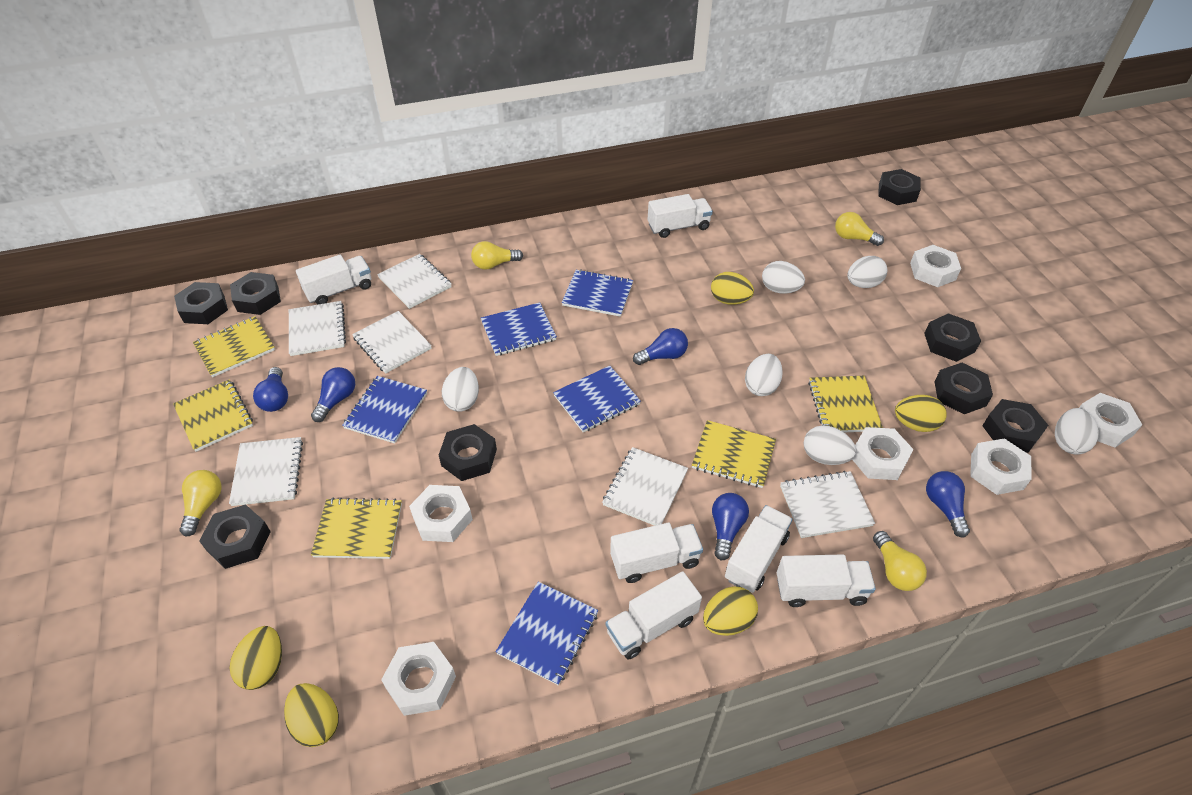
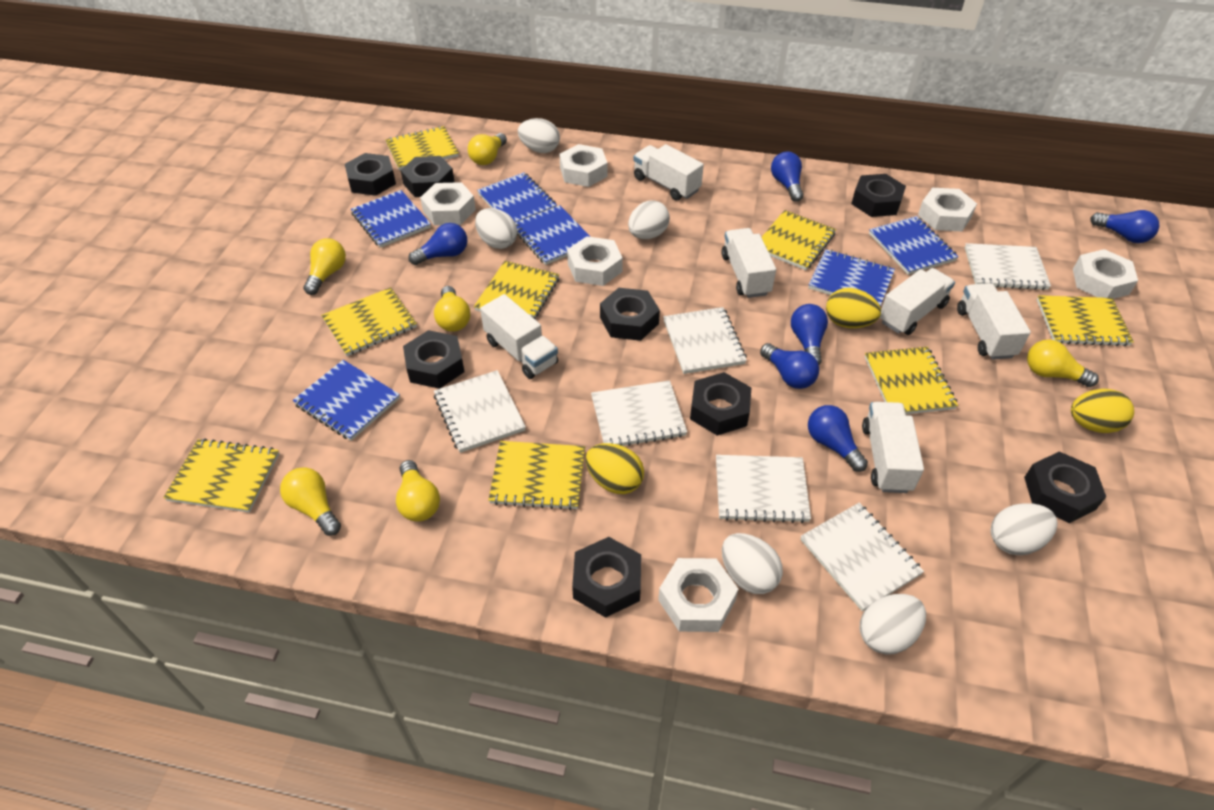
blue light bulb: 5 -> 6
blue notebook: 5 -> 6
yellow egg: 5 -> 3
yellow light bulb: 4 -> 6
yellow notebook: 5 -> 8

